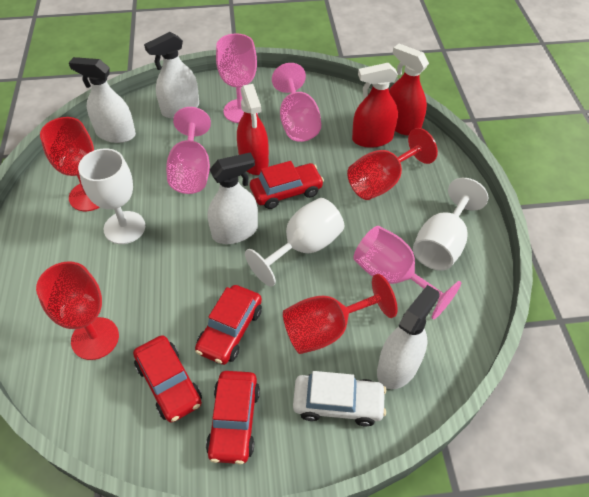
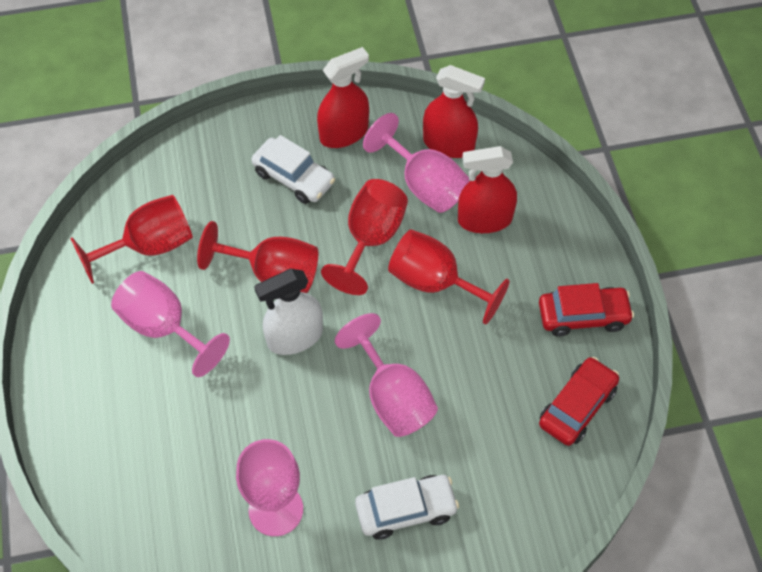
red car: 4 -> 2
white car: 1 -> 2
white goblet: 3 -> 0
white spray bottle: 4 -> 1

